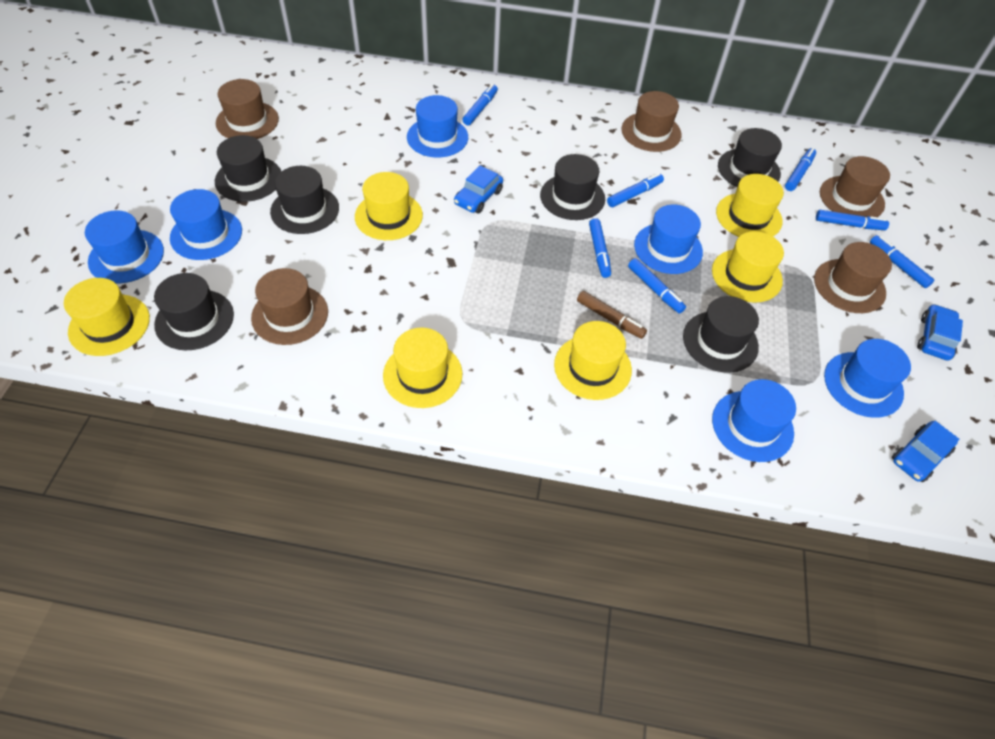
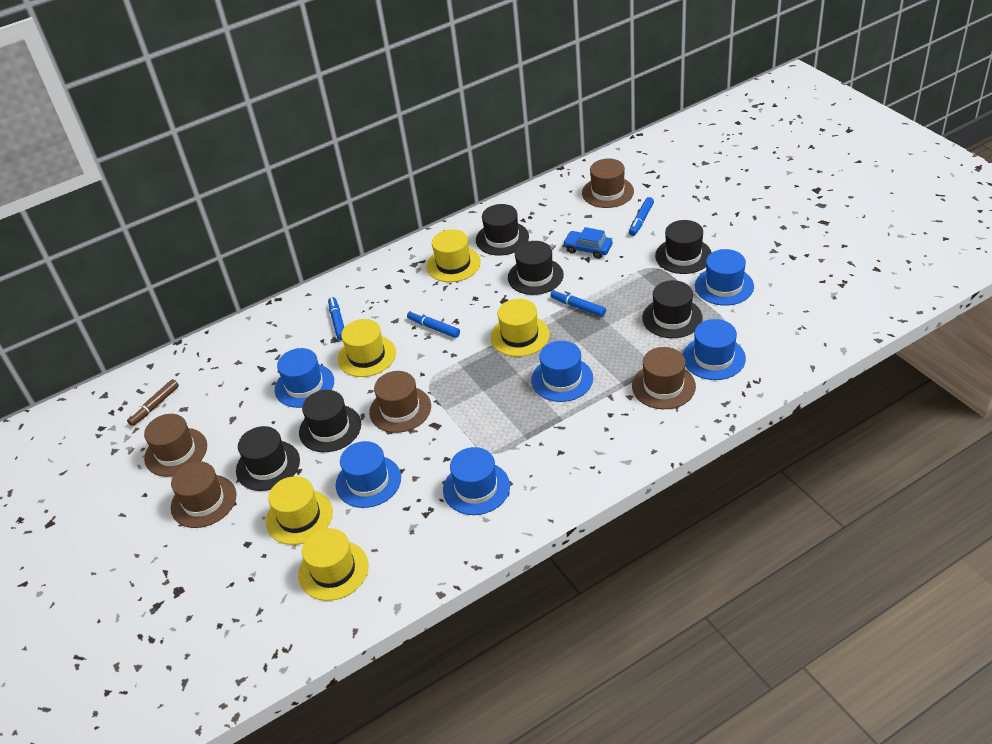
blue car: 3 -> 1
blue marker: 7 -> 4
yellow hat: 6 -> 5

